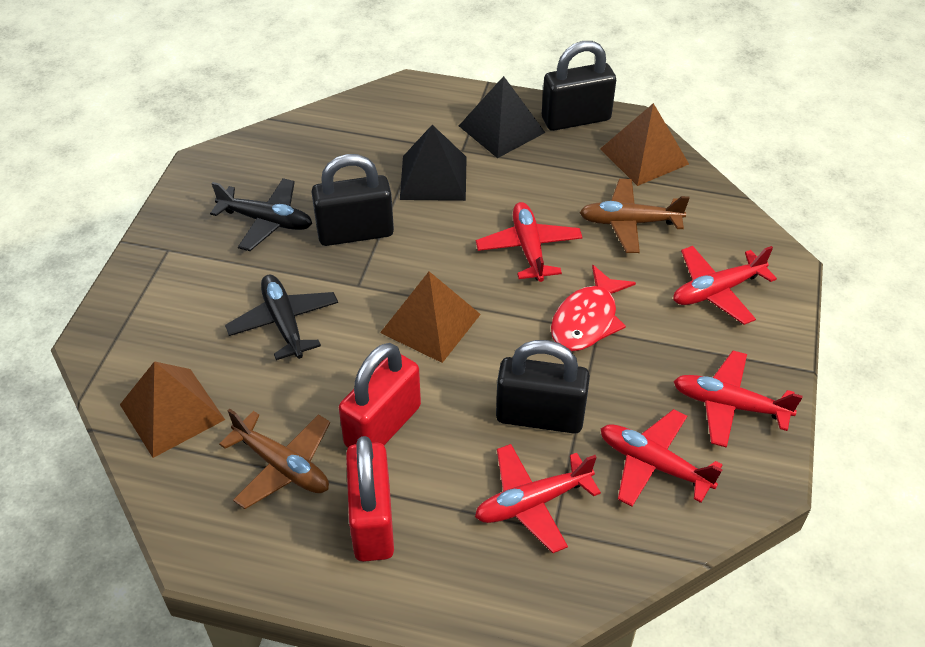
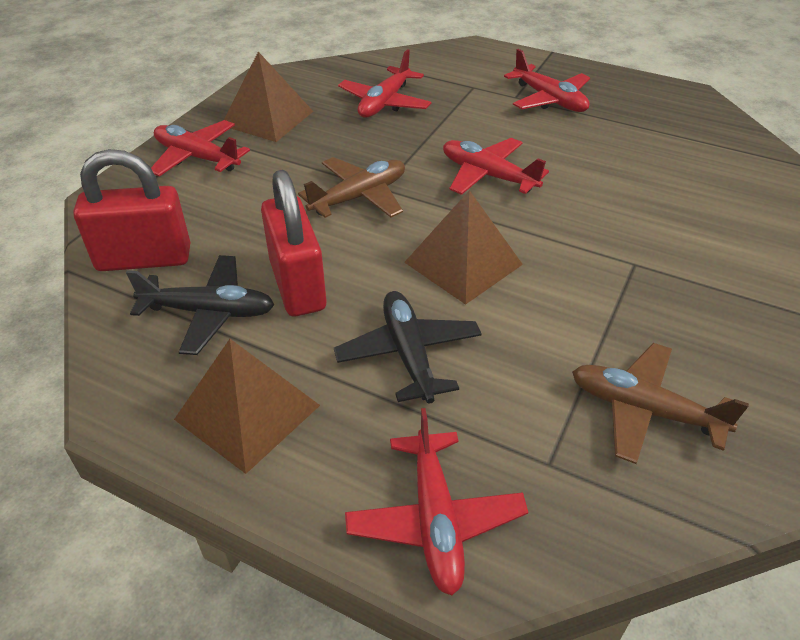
black padlock: 3 -> 0
black pyramid: 2 -> 0
red fish: 1 -> 0

